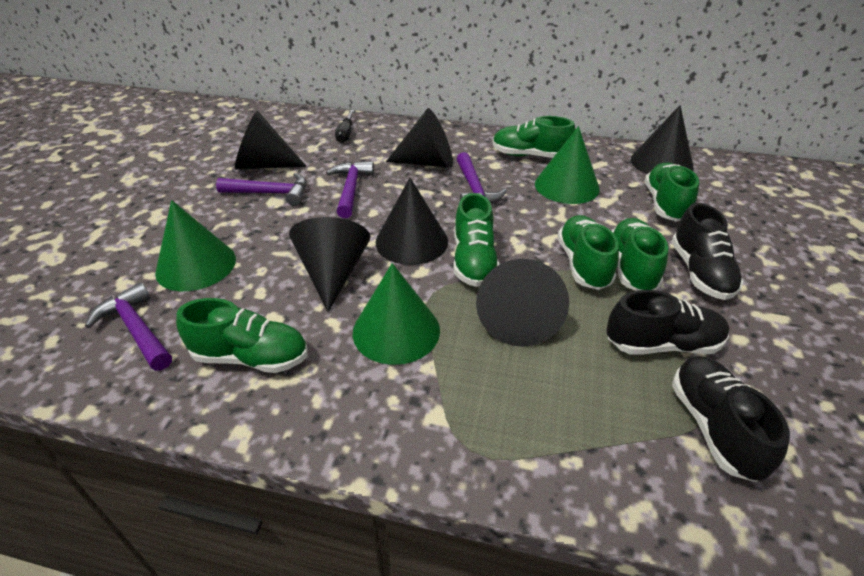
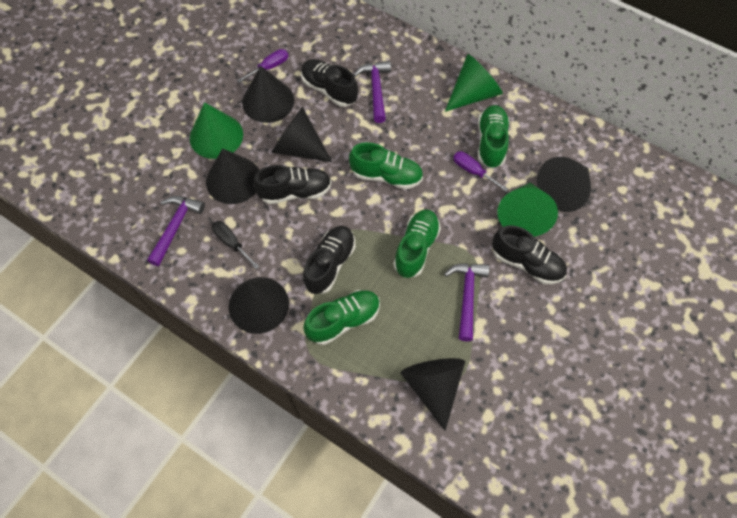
black shoe: 3 -> 4
green shoe: 6 -> 4
purple hammer: 4 -> 3
purple screwdriver: 0 -> 2

